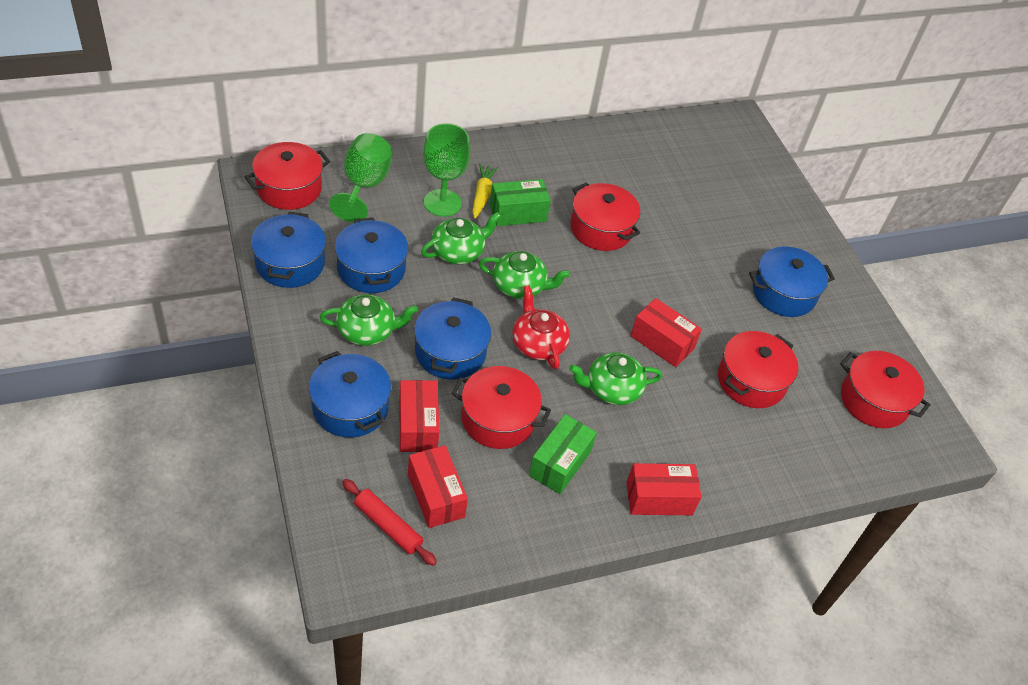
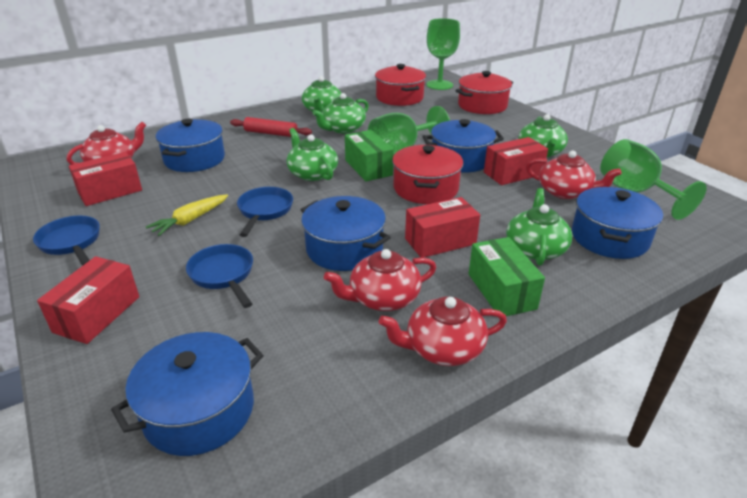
blue pan: 0 -> 3
green goblet: 2 -> 3
green teapot: 4 -> 5
red pot: 5 -> 3
red teapot: 1 -> 4

